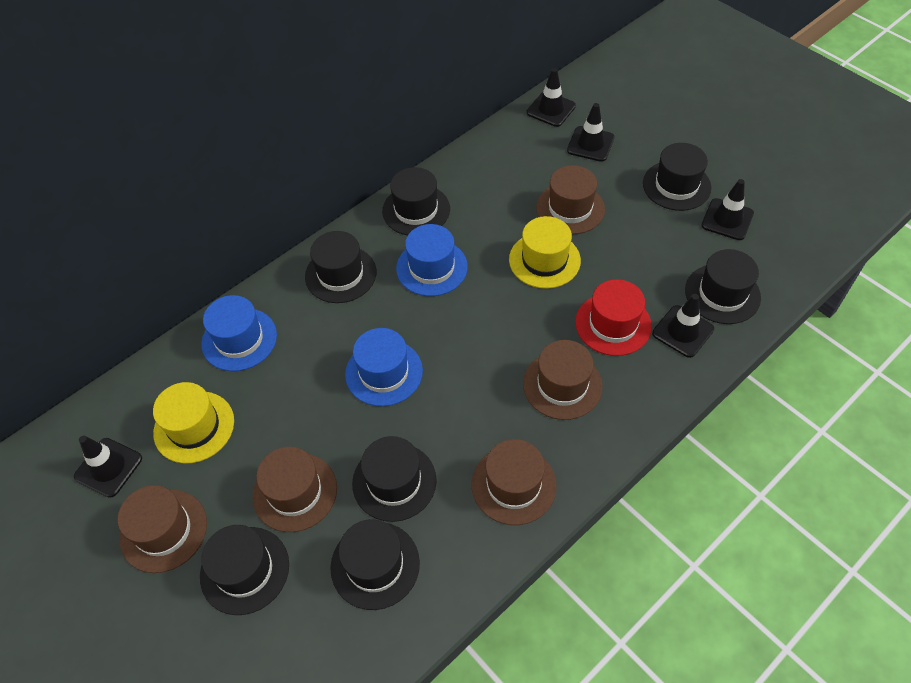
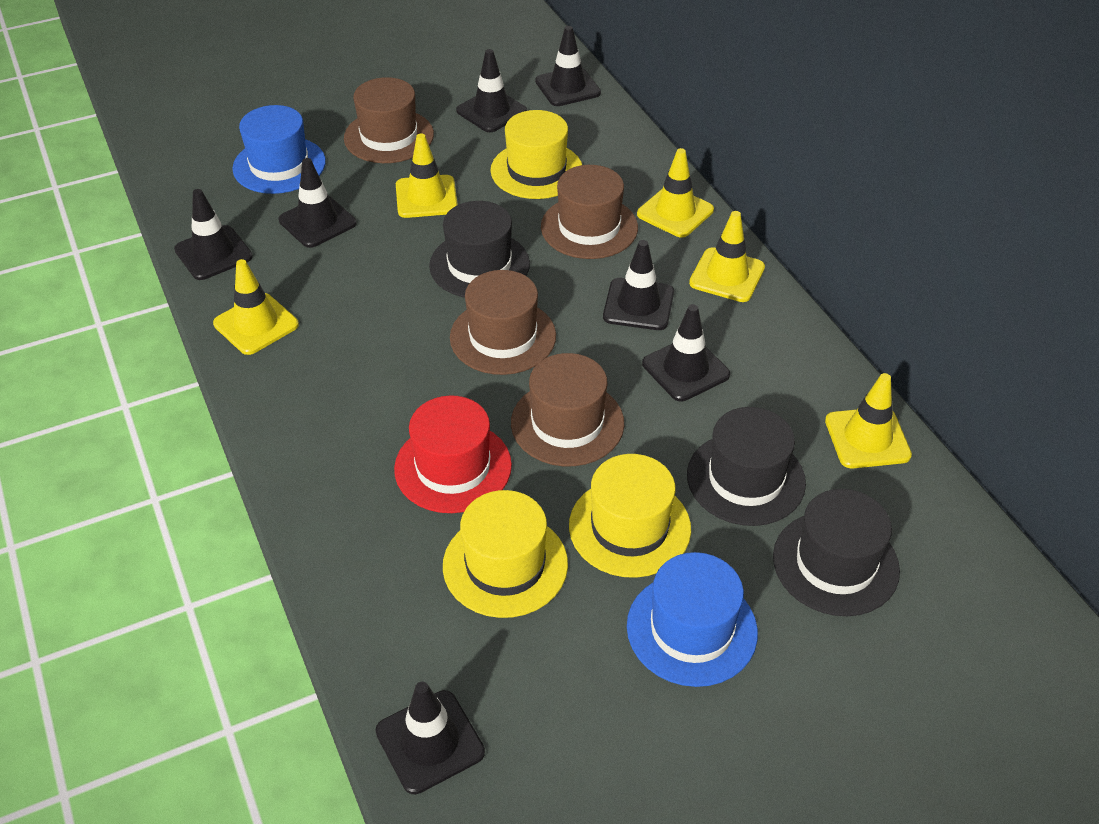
black hat: 7 -> 3
black traffic cone: 5 -> 7
blue hat: 3 -> 2
brown hat: 5 -> 4
yellow hat: 2 -> 3
yellow traffic cone: 0 -> 5

